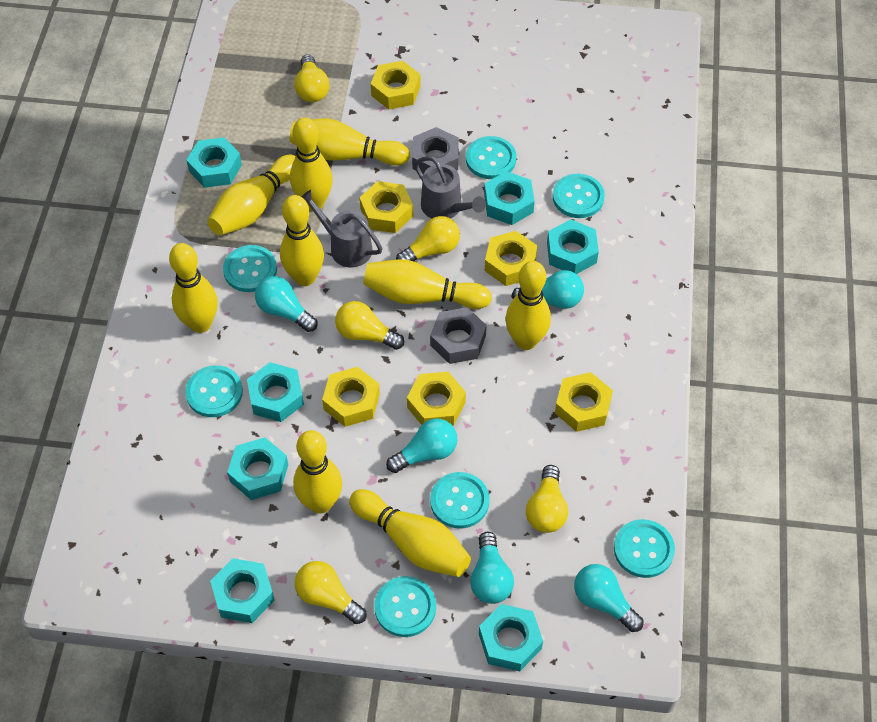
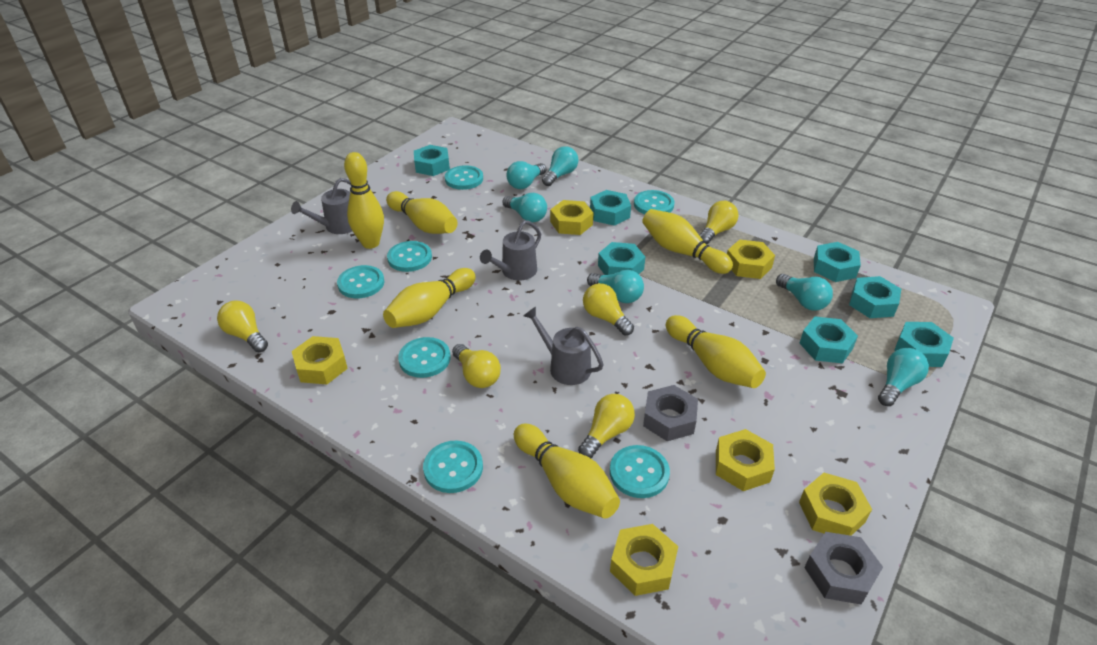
grey watering can: 2 -> 3
turquoise light bulb: 5 -> 6
yellow bowling pin: 9 -> 6

